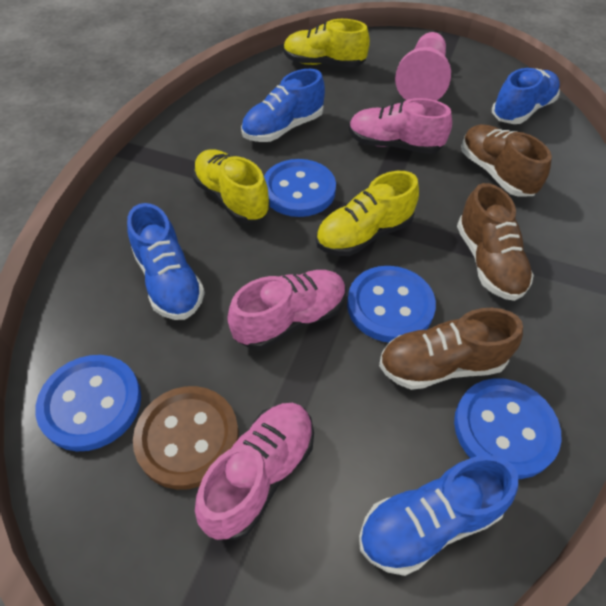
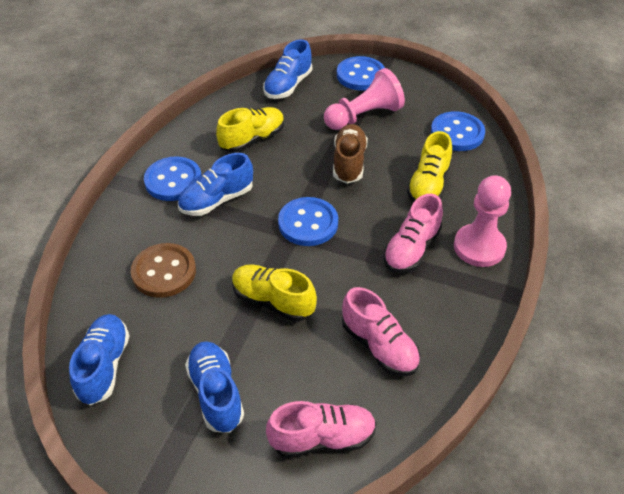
brown shoe: 3 -> 1
pink pawn: 1 -> 2

